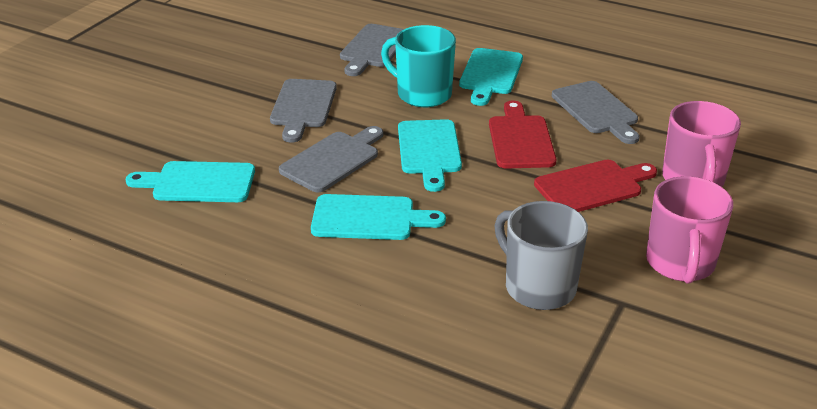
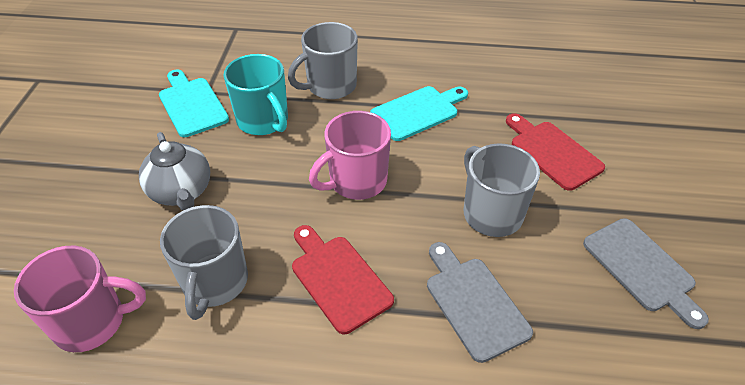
grey cutting board: 4 -> 2
grey mug: 1 -> 3
grey teapot: 0 -> 1
turquoise cutting board: 4 -> 2

